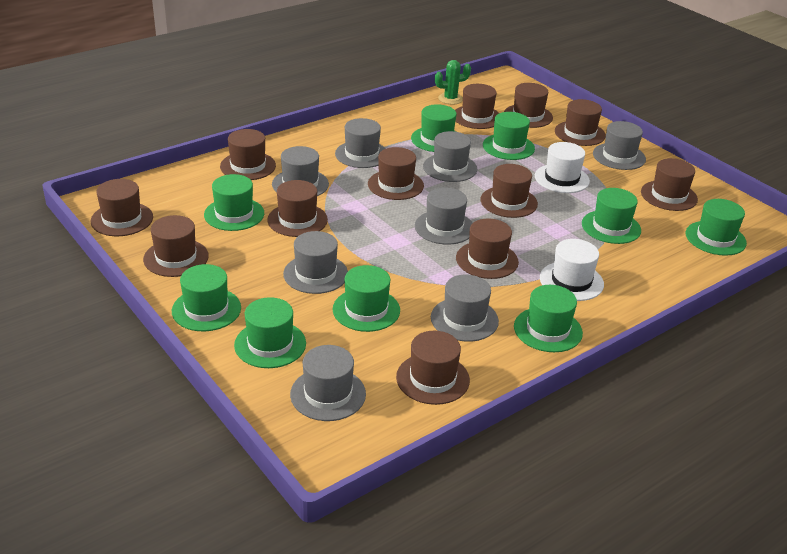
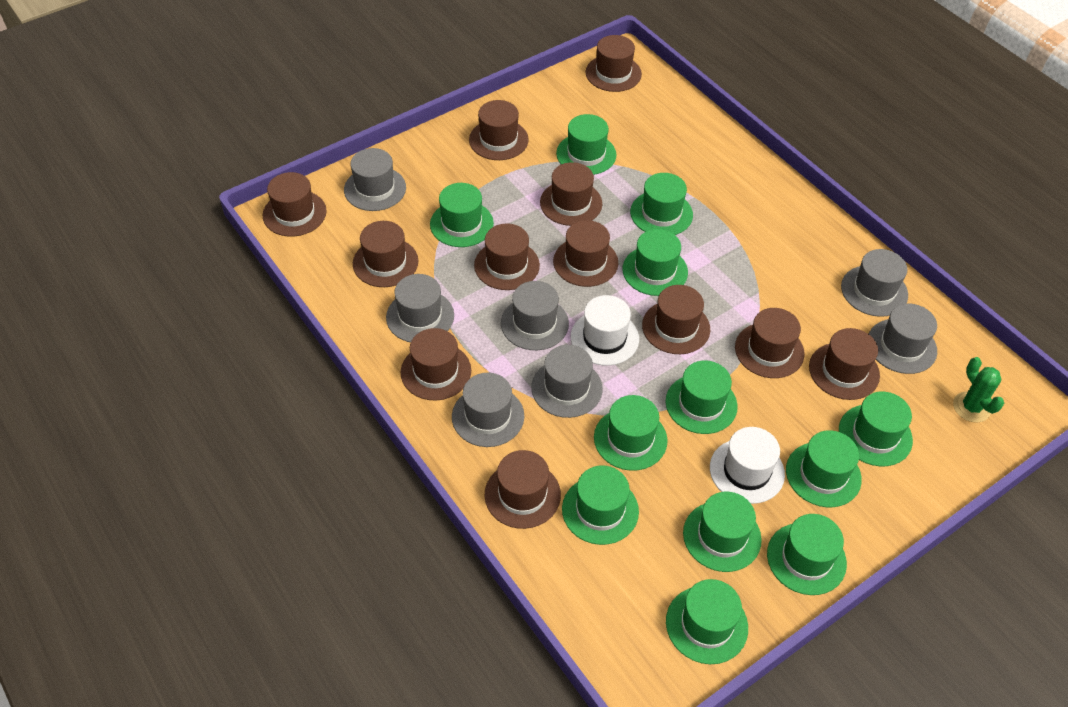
green hat: 9 -> 12
grey hat: 8 -> 7

